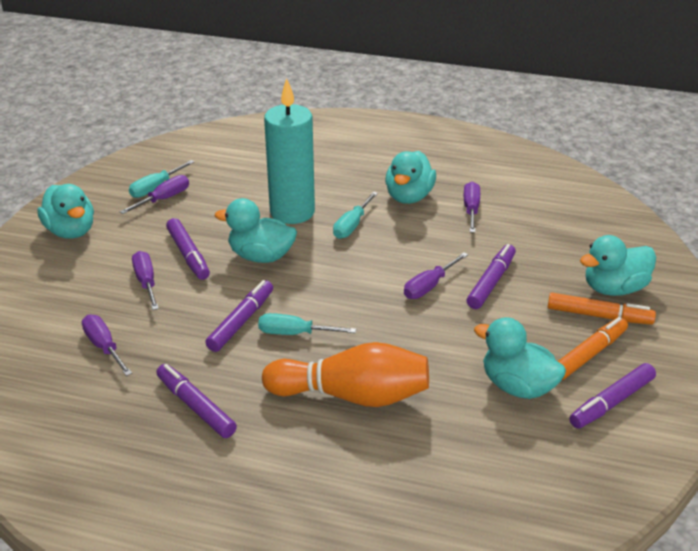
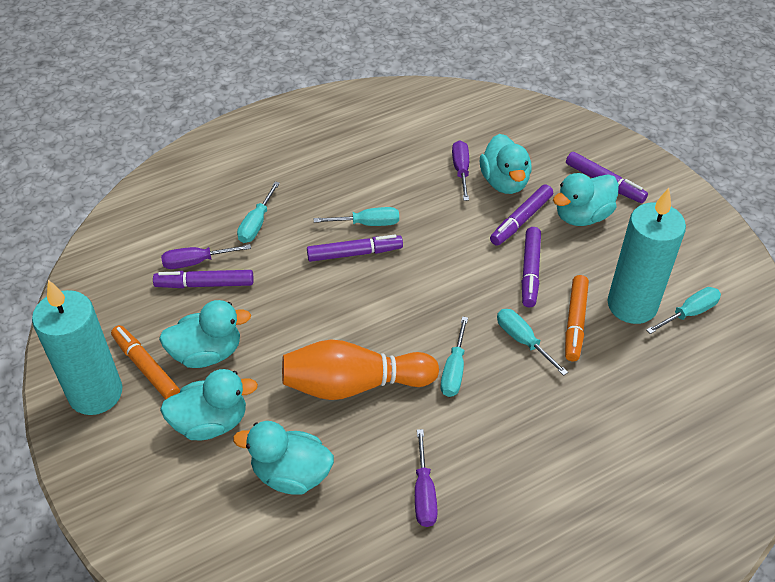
purple screwdriver: 5 -> 3
turquoise candle: 1 -> 2
turquoise screwdriver: 3 -> 5

